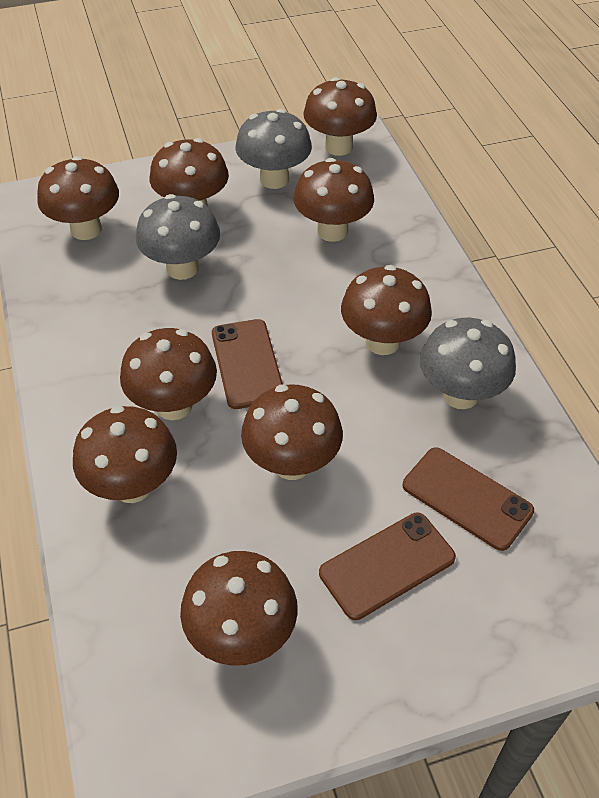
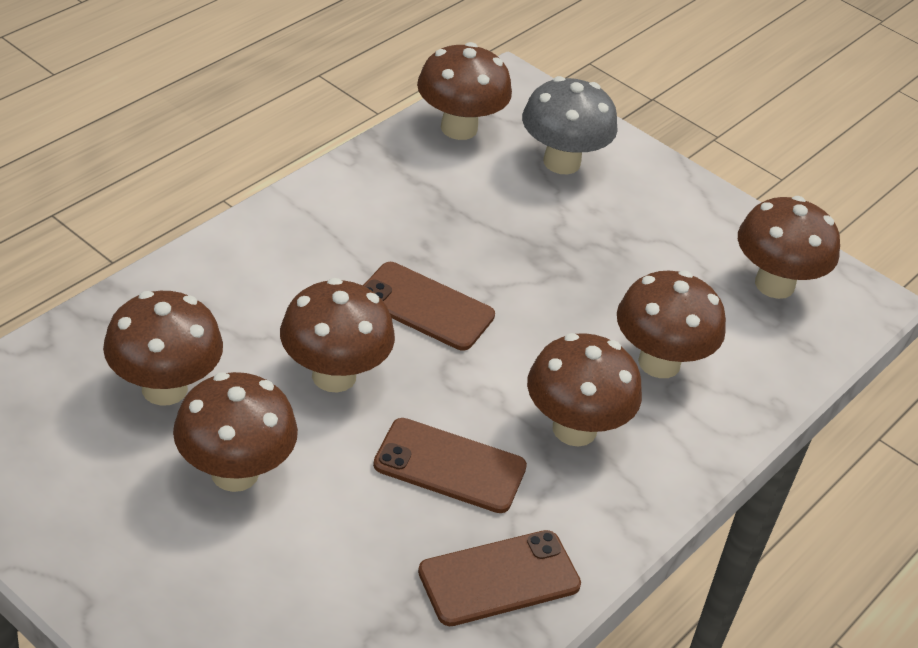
brown mushroom: 9 -> 7
grey mushroom: 3 -> 1

